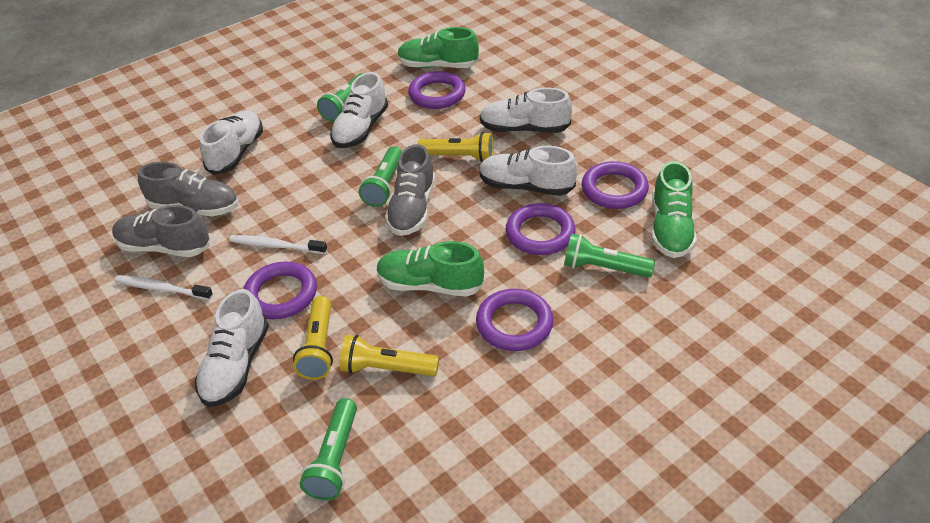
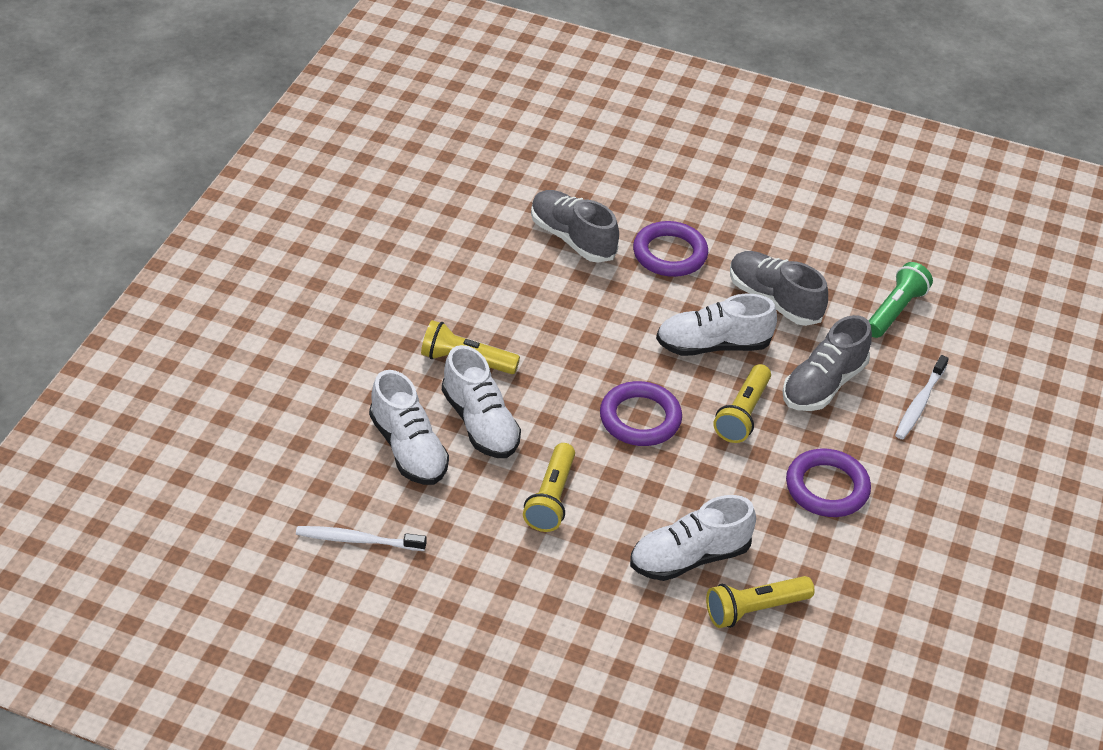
green flashlight: 4 -> 1
green shoe: 3 -> 0
purple ring: 5 -> 3
white shoe: 5 -> 4
yellow flashlight: 3 -> 4

